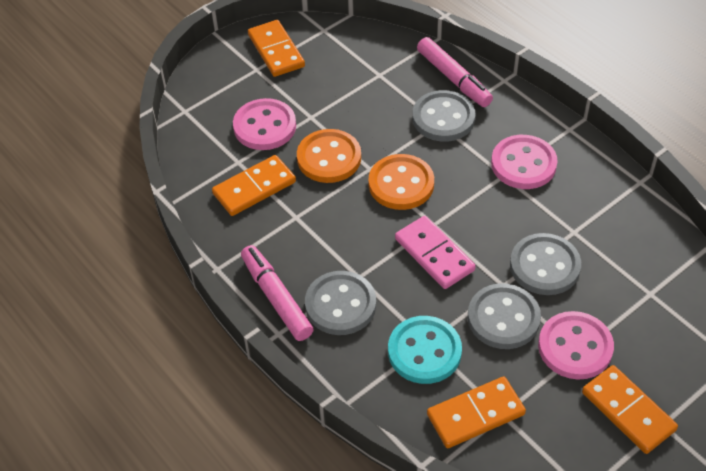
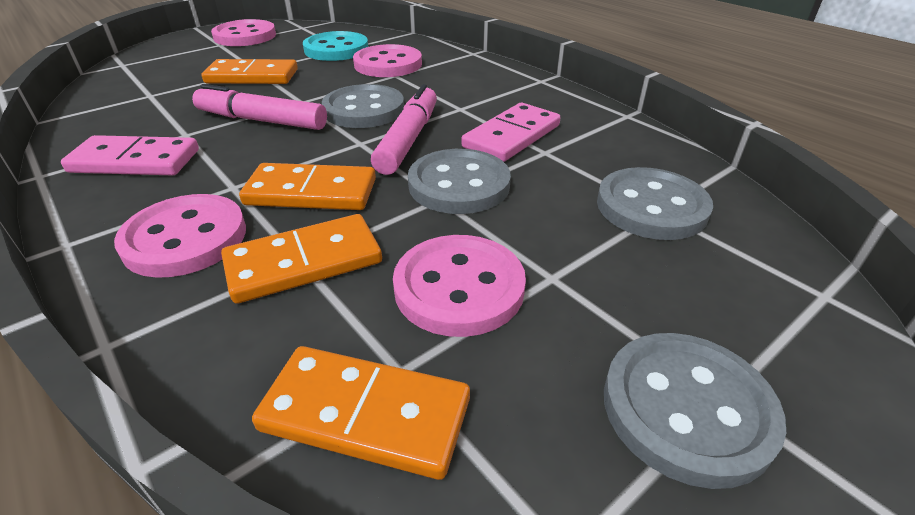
orange button: 2 -> 0
pink button: 3 -> 4
pink domino: 1 -> 2

